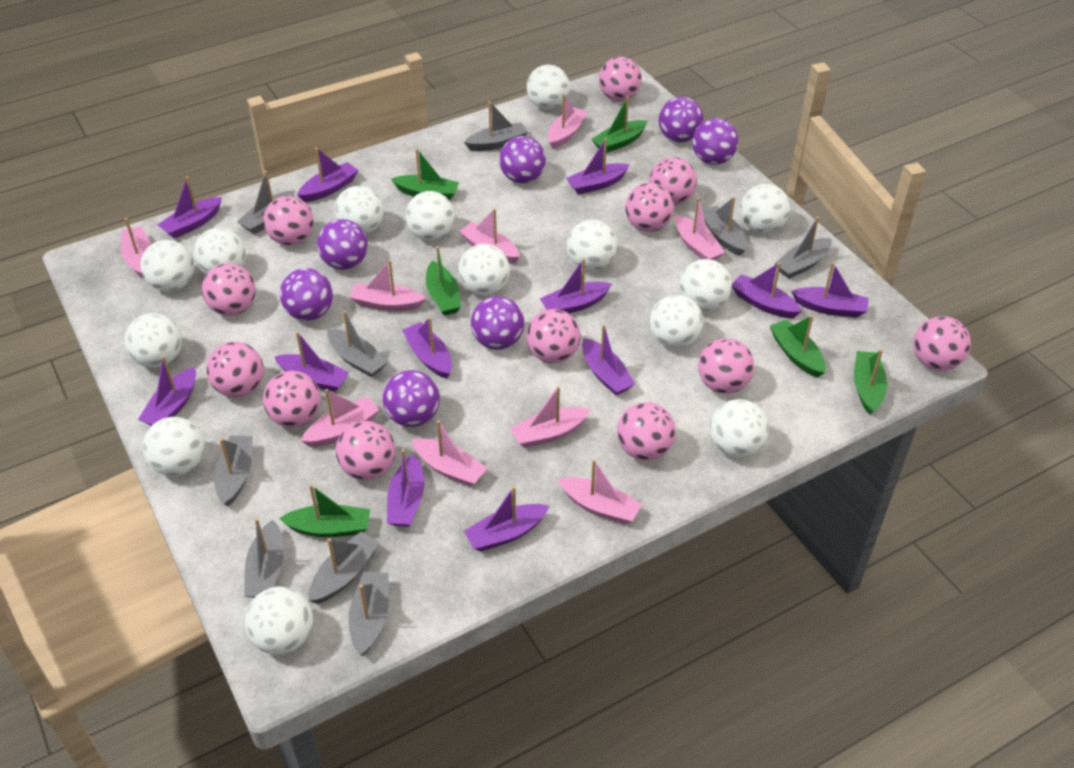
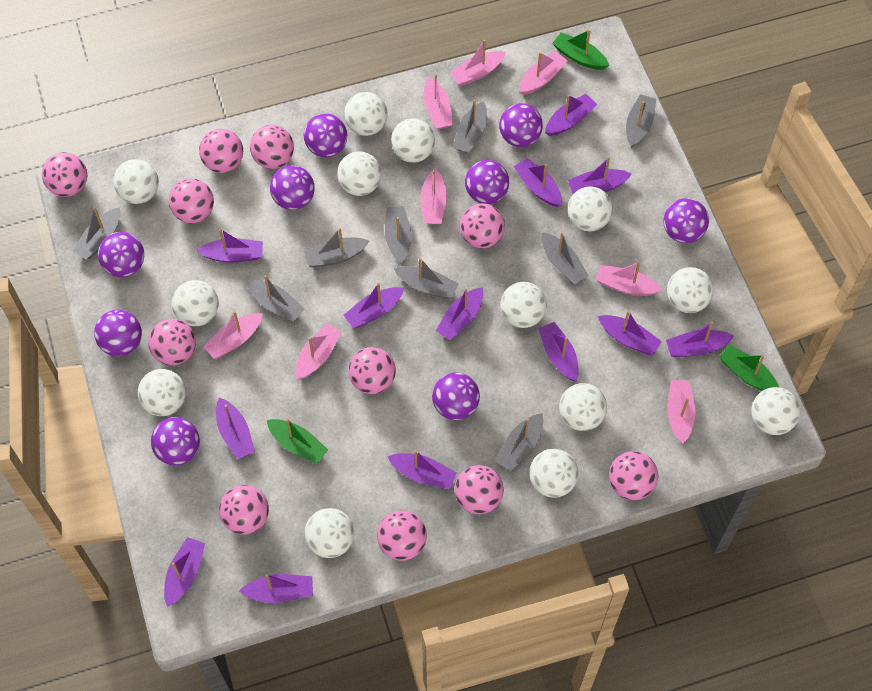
green boat: 6 -> 3
pink ball: 12 -> 11
pink boat: 9 -> 8
purple ball: 7 -> 9
purple boat: 12 -> 13
white ball: 14 -> 13

